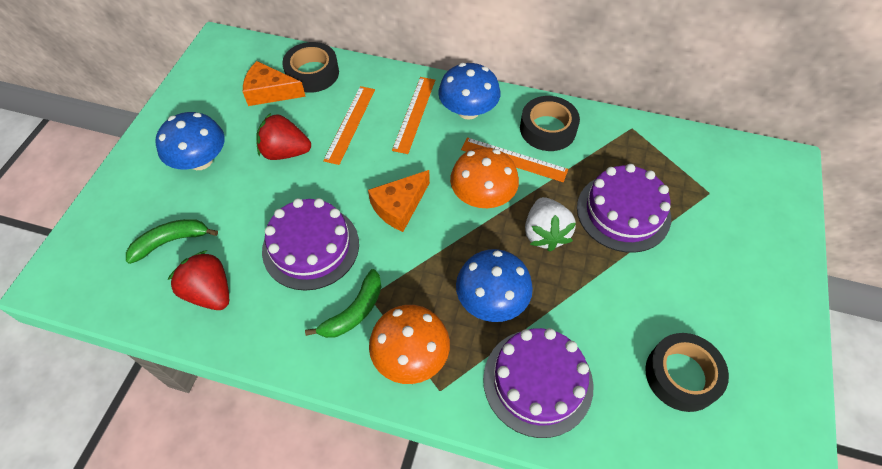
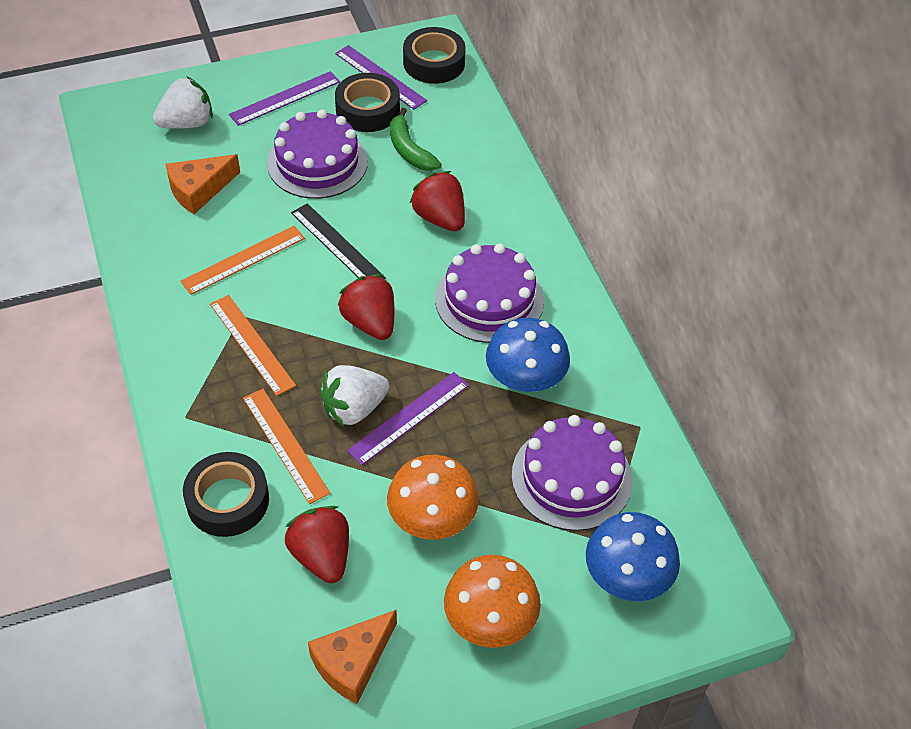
black ruler: 0 -> 1
blue mushroom: 3 -> 2
green banana: 2 -> 1
purple ruler: 0 -> 3
red strawberry: 2 -> 3
white strawberry: 1 -> 2

